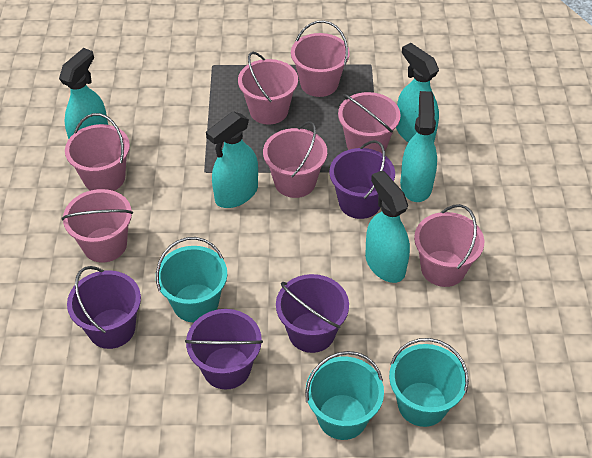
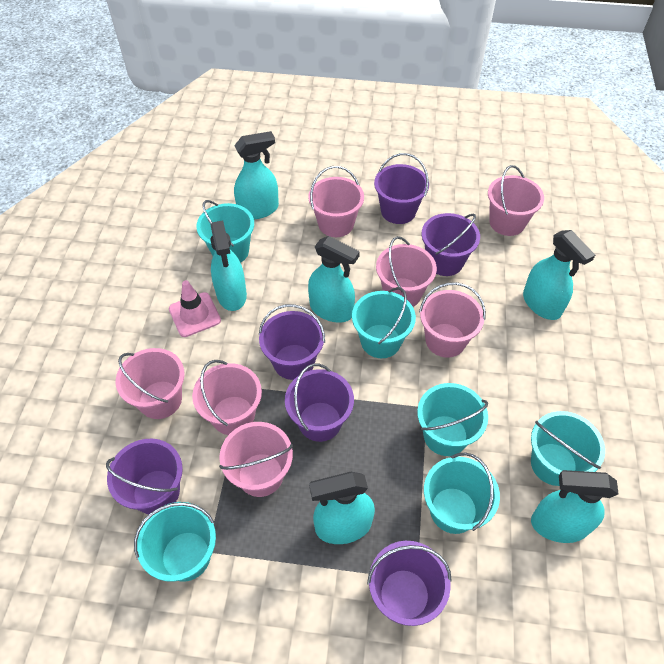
pink traffic cone: 0 -> 1
purple bucket: 4 -> 6
turquoise bucket: 3 -> 6
turquoise spray bottle: 5 -> 6

